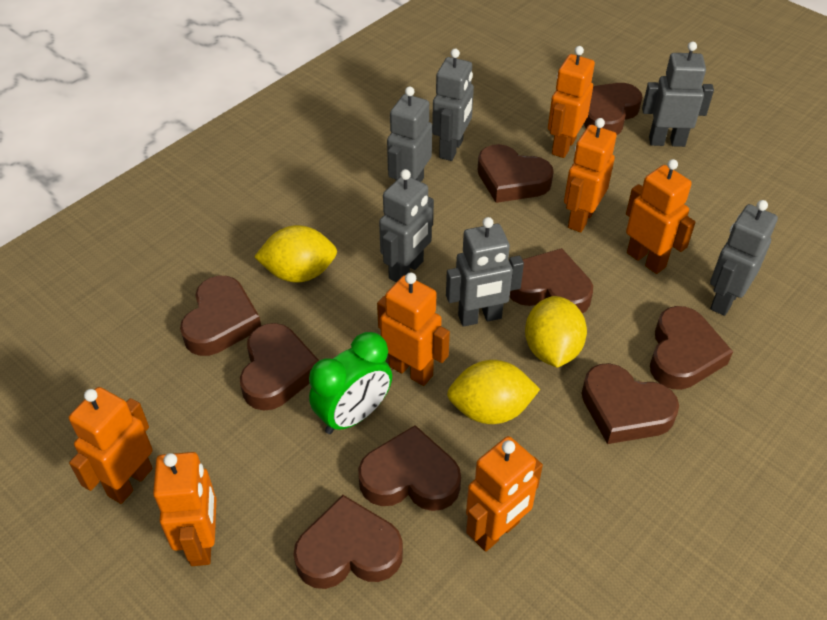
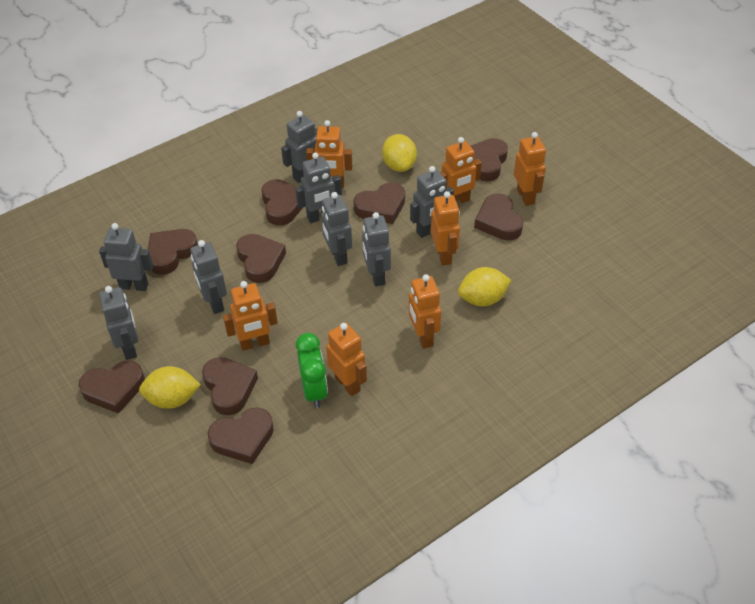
grey robot: 6 -> 8

